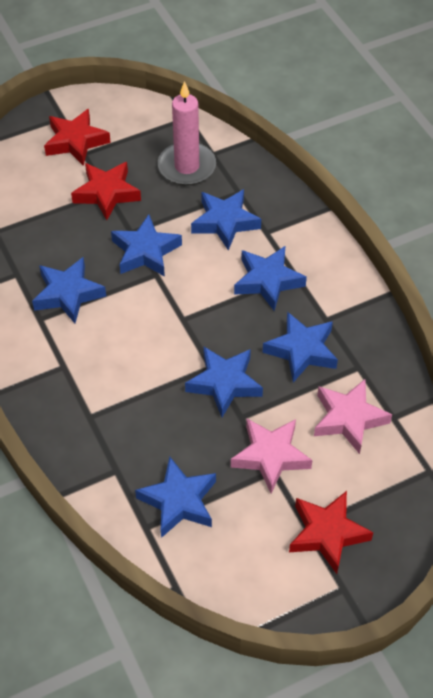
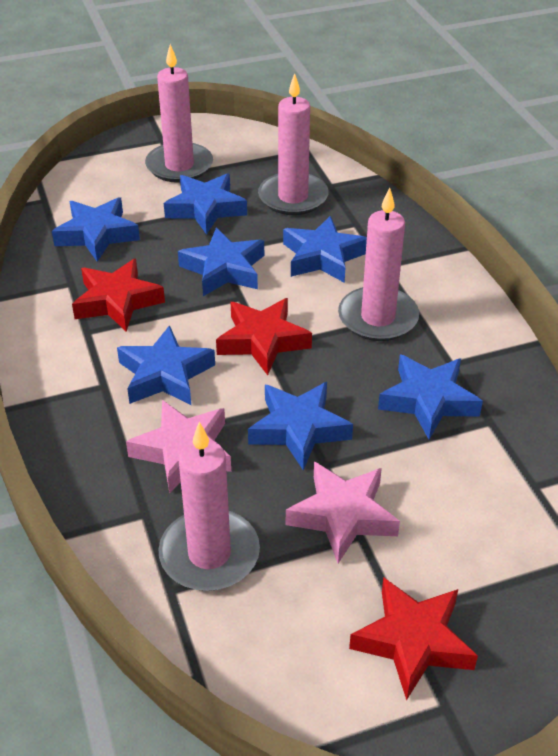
pink candle: 1 -> 4

